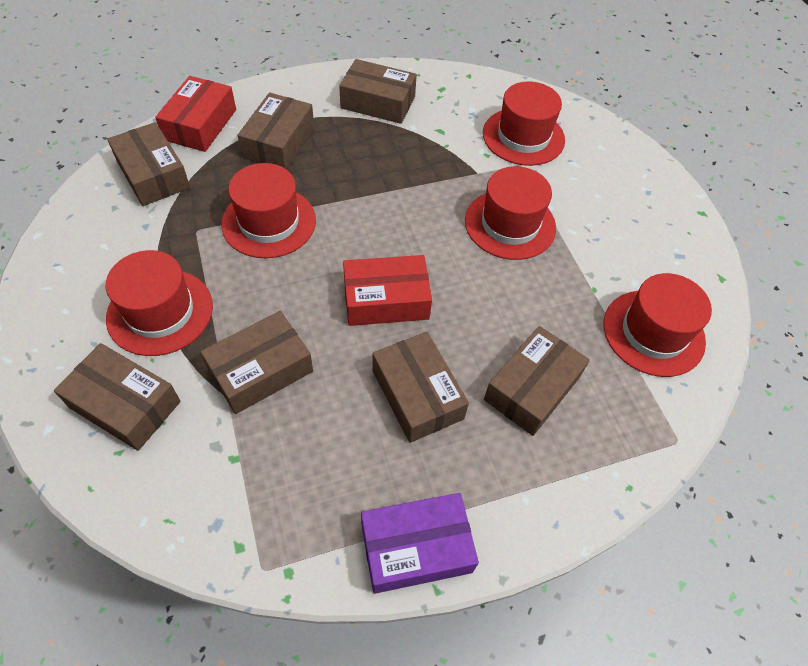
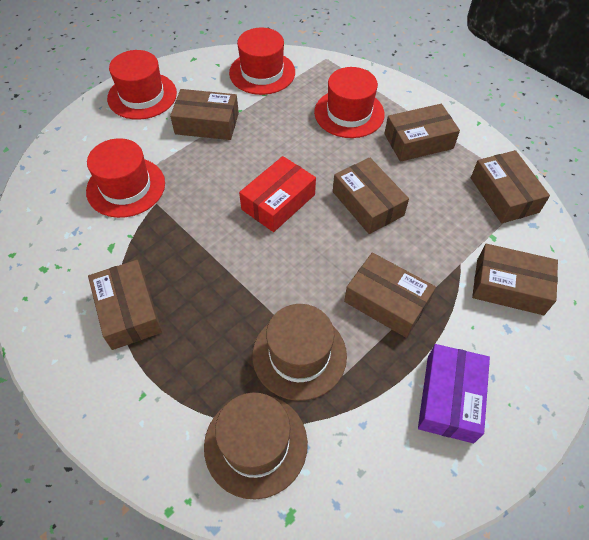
brown hat: 0 -> 2
red box: 2 -> 1
red hat: 5 -> 4

